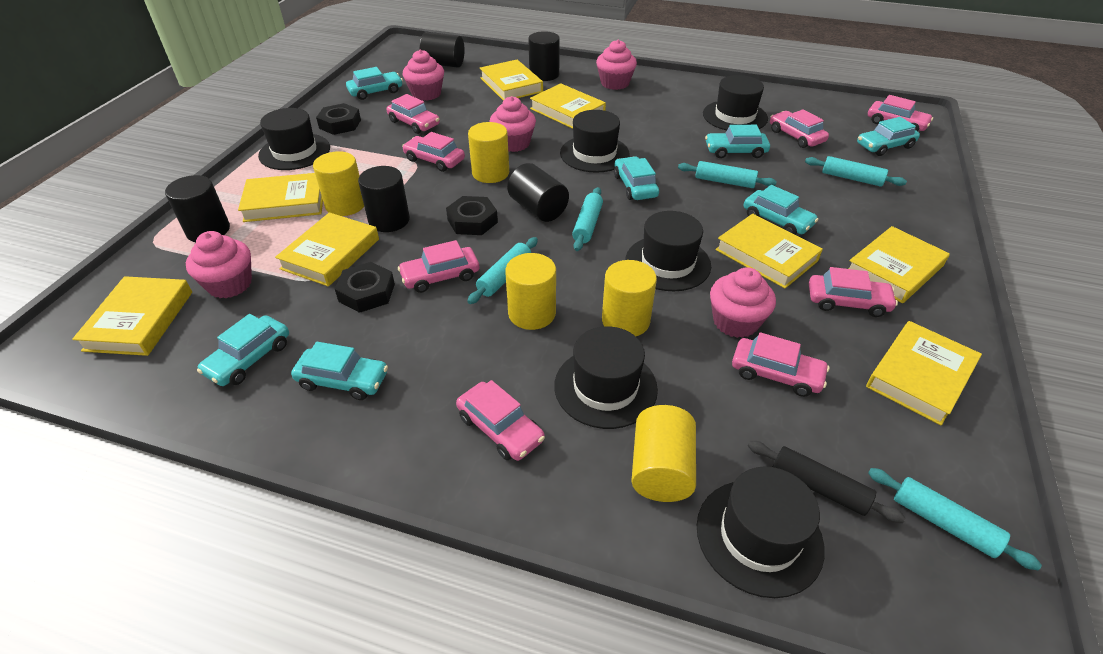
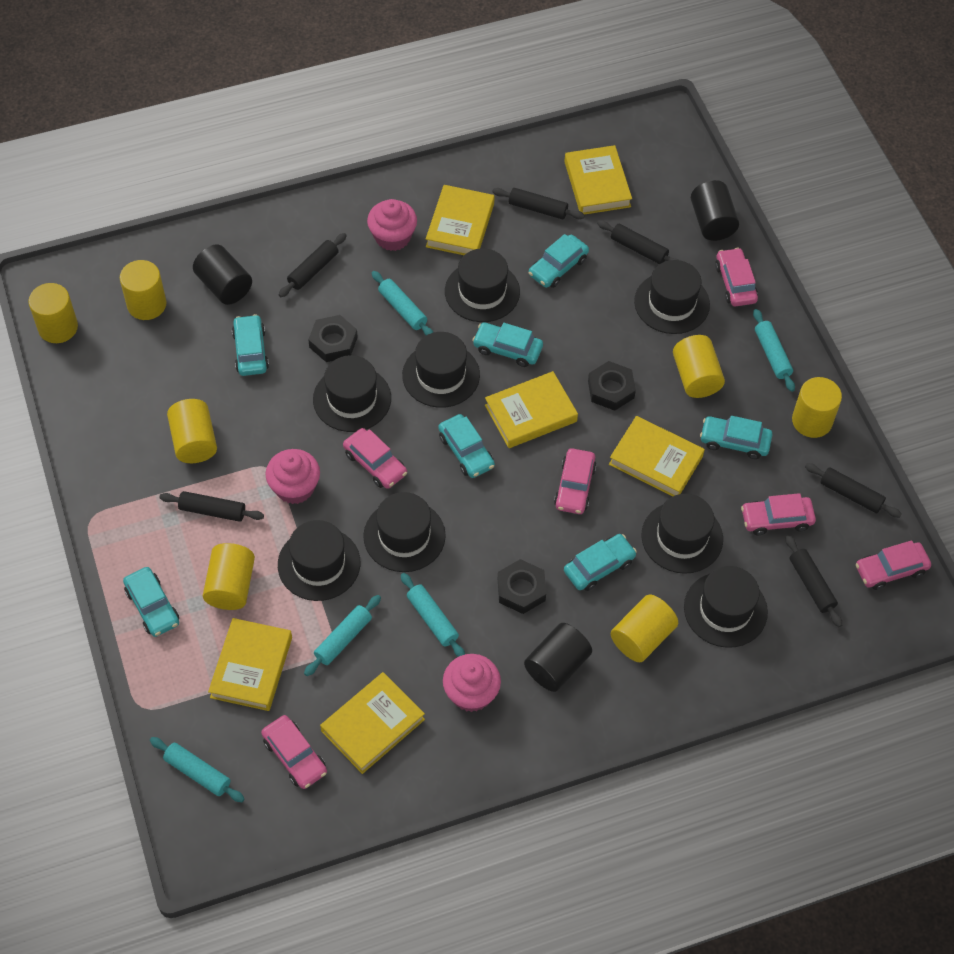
black cylinder: 5 -> 3
black hat: 6 -> 8
black rolling pin: 1 -> 6
pink car: 8 -> 6
pink cupcake: 5 -> 3
yellow book: 8 -> 6
yellow cylinder: 5 -> 7

